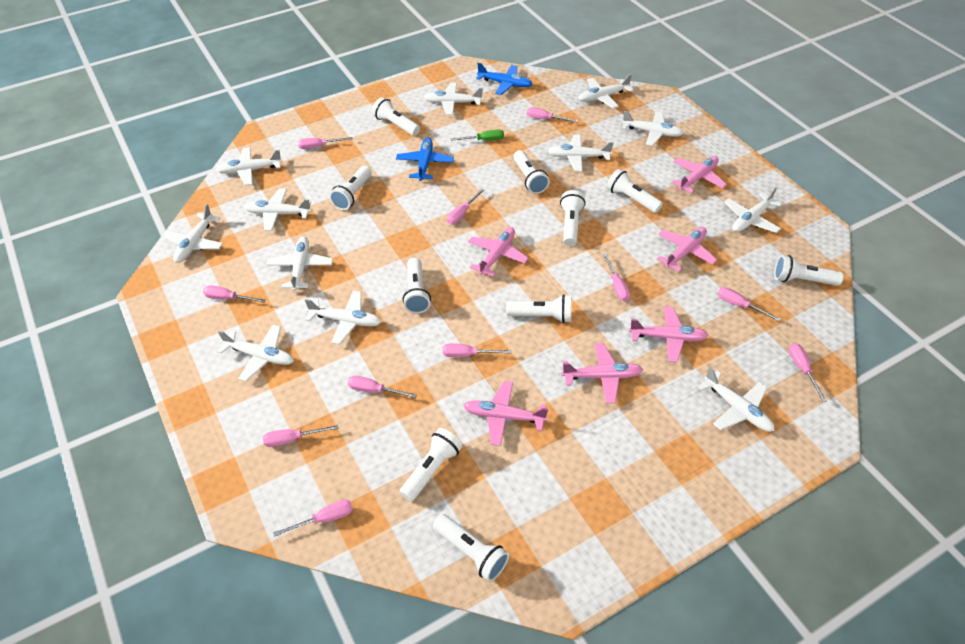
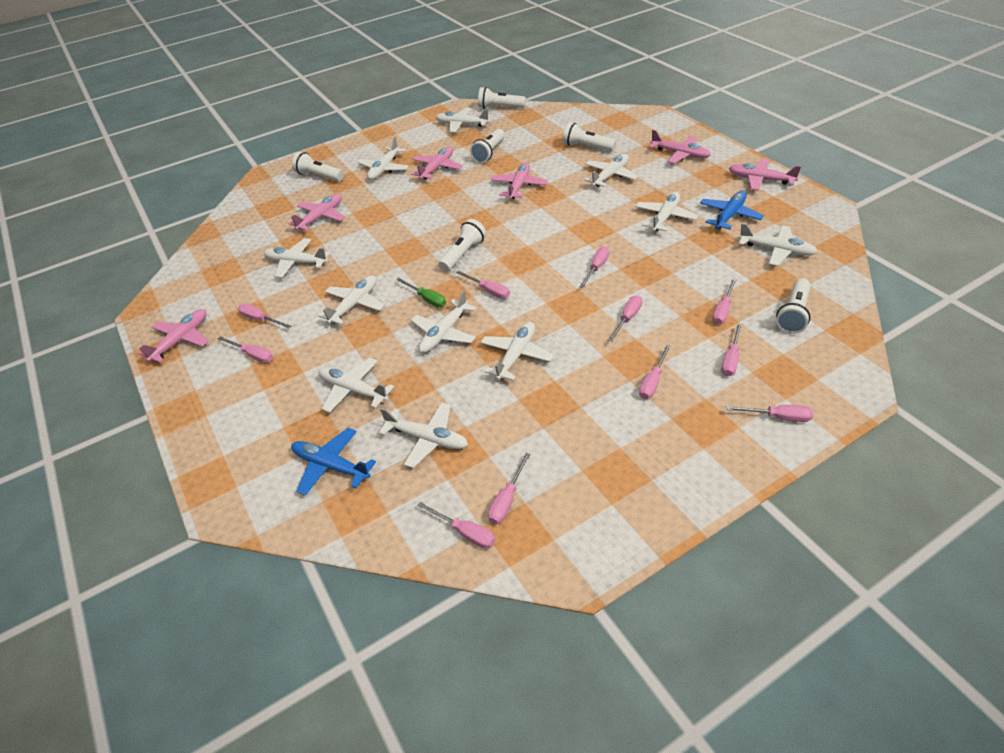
white flashlight: 10 -> 6
white plane: 12 -> 11

